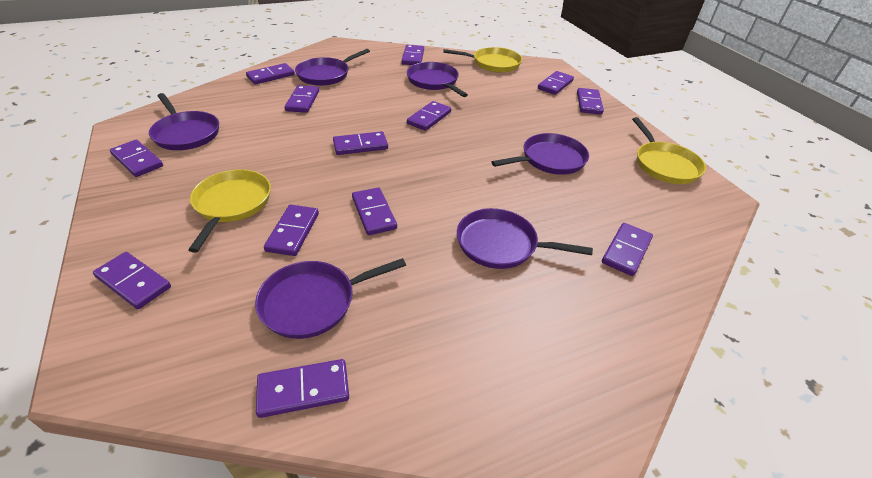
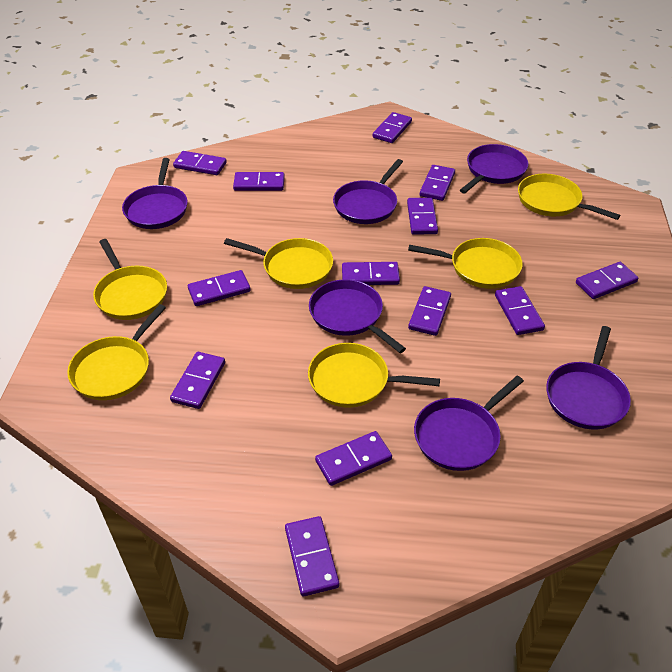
yellow pan: 3 -> 6

